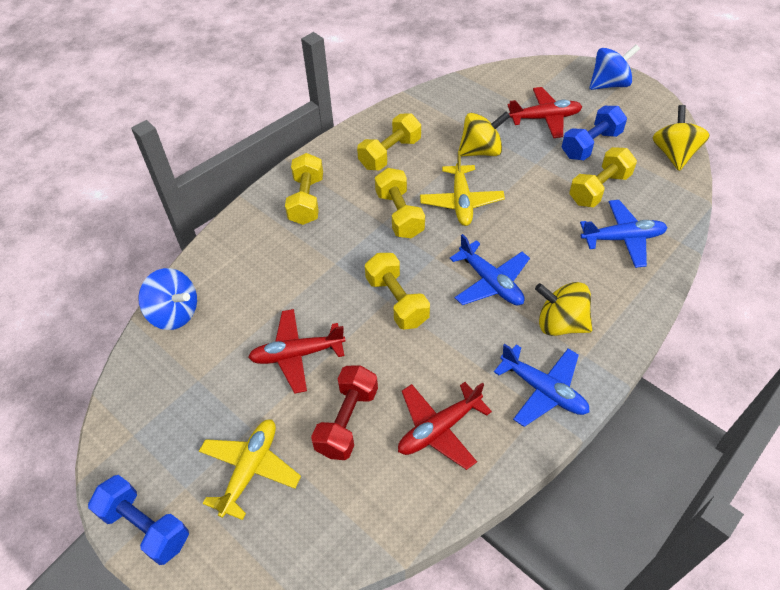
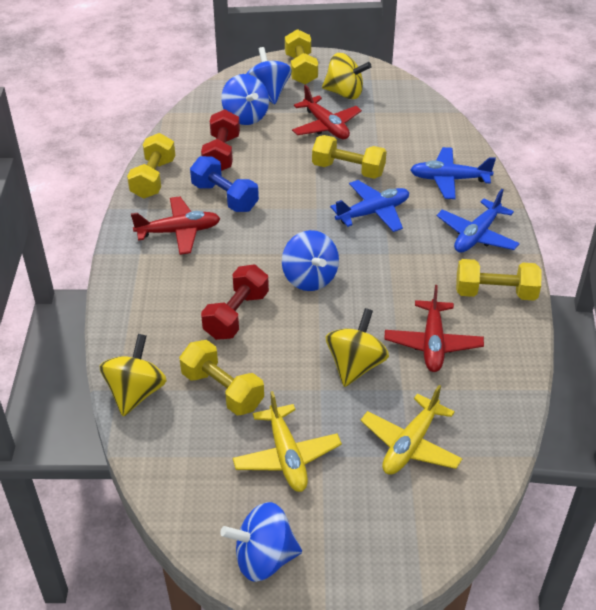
blue dumbbell: 2 -> 1
blue spinning top: 2 -> 4
red dumbbell: 1 -> 2

